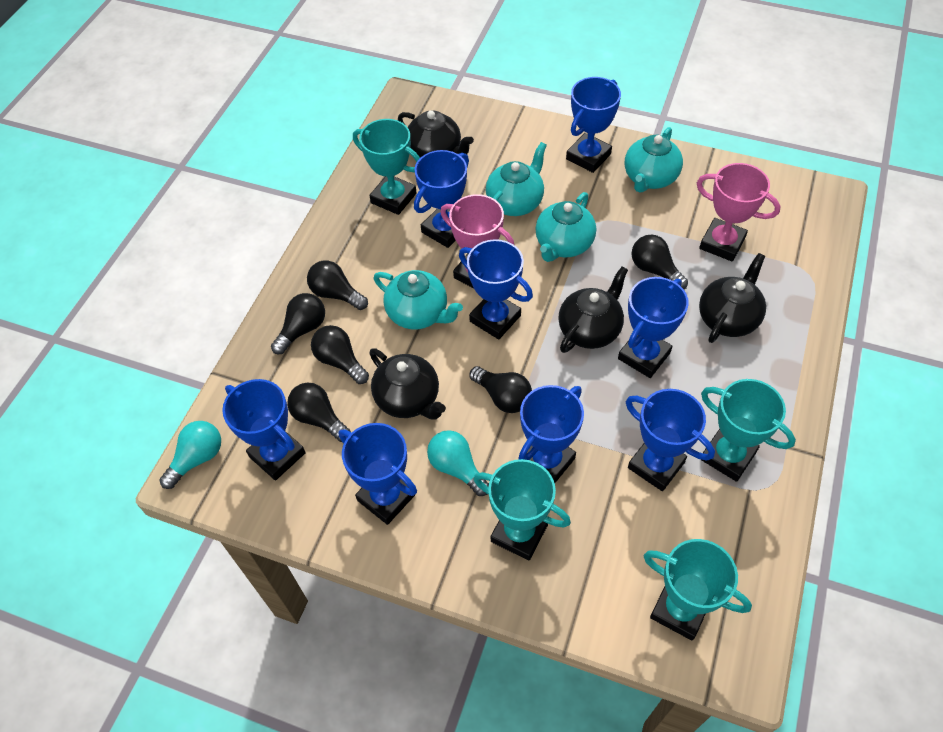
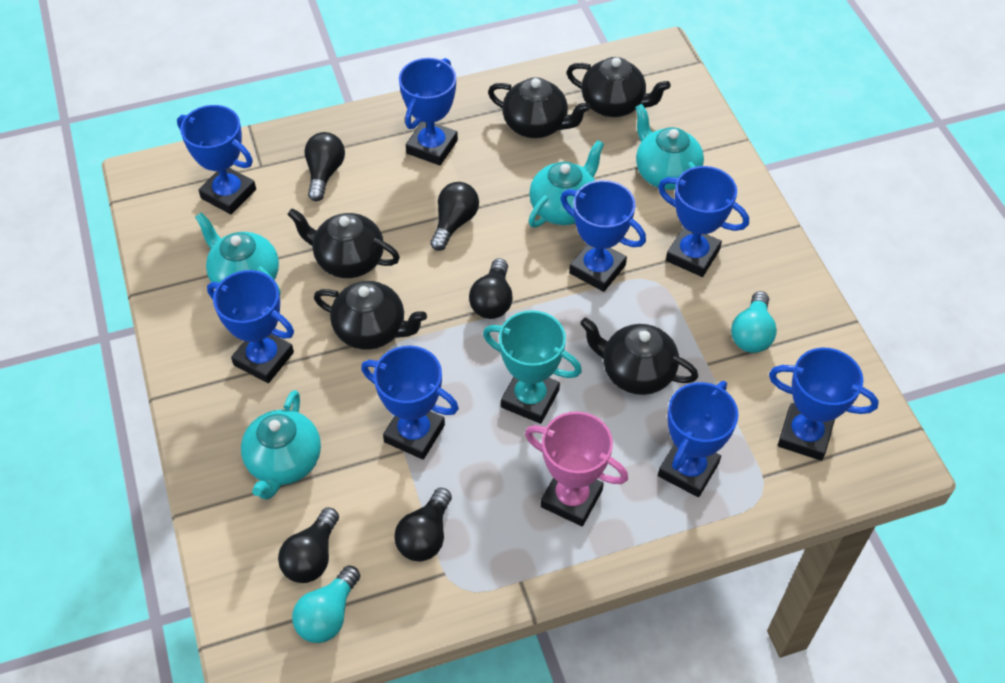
black light bulb: 6 -> 5
black teapot: 4 -> 5
pink trophy: 2 -> 1
turquoise trophy: 4 -> 1

